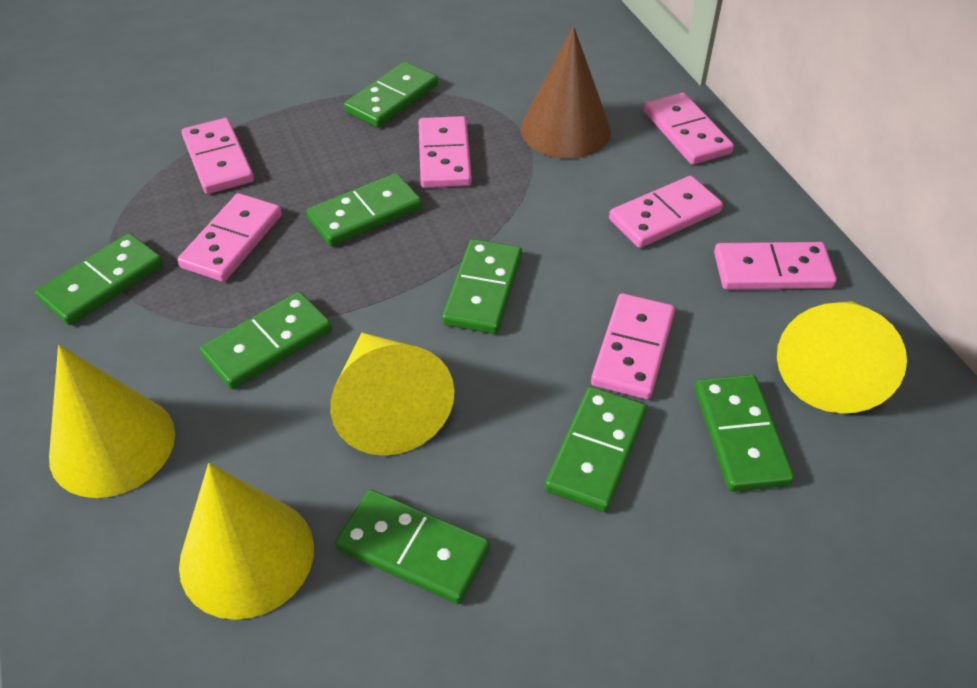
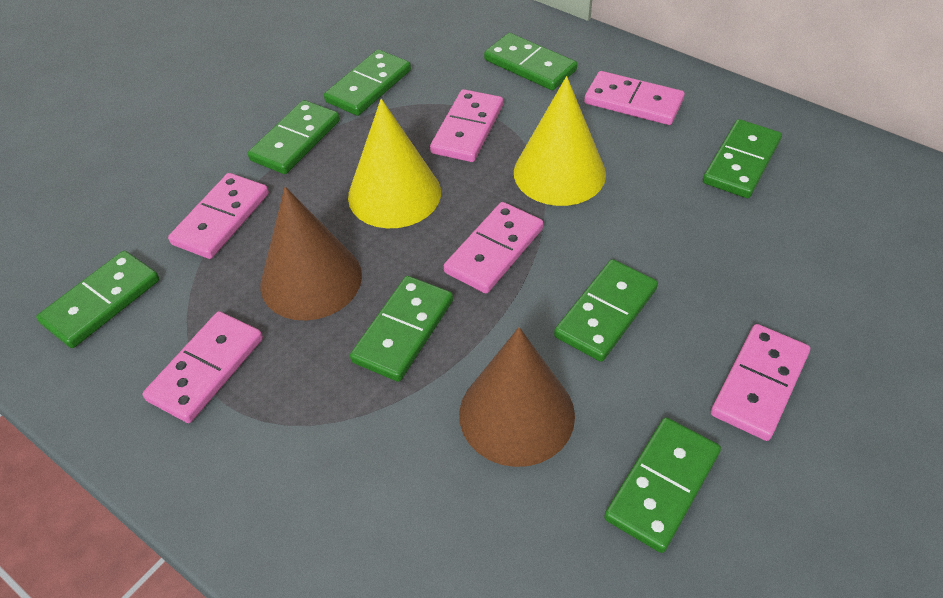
brown cone: 1 -> 2
pink domino: 7 -> 6
yellow cone: 4 -> 2

